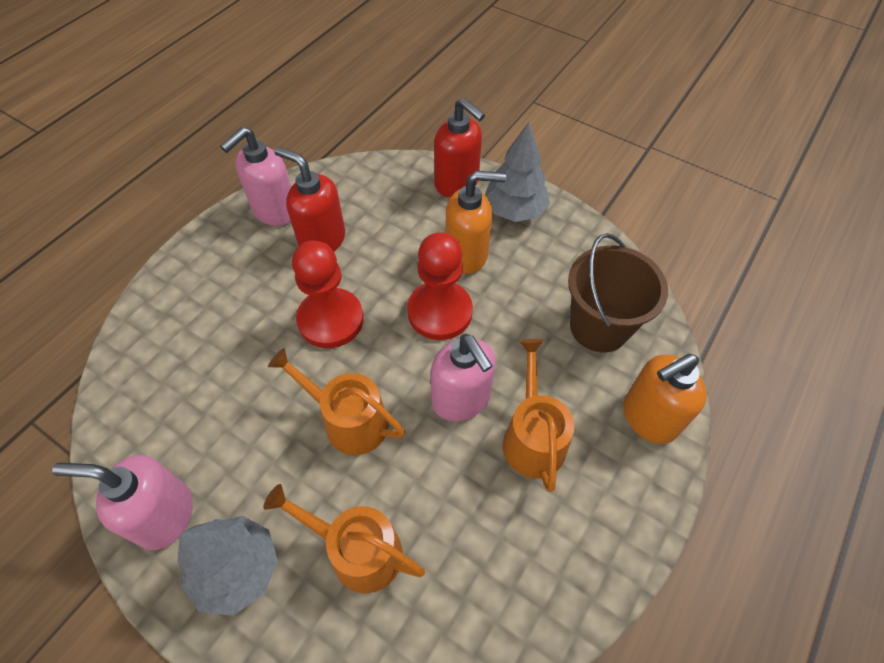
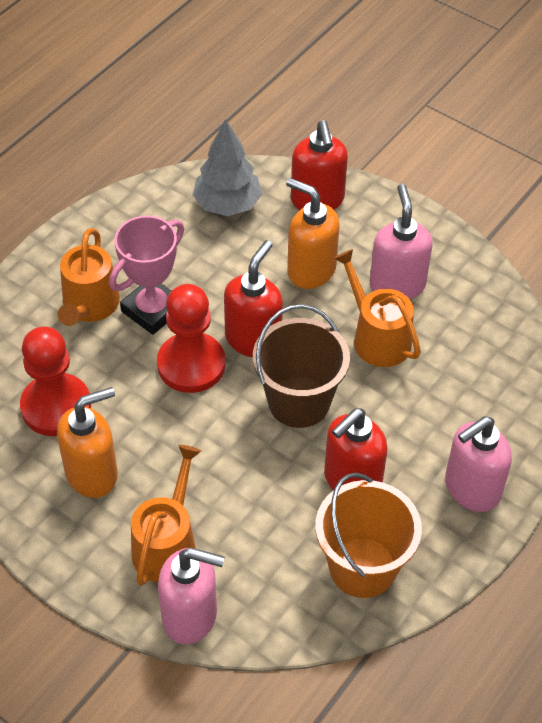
grey tree: 2 -> 1
orange bucket: 0 -> 1
pink trophy: 0 -> 1
red soap dispenser: 2 -> 3

